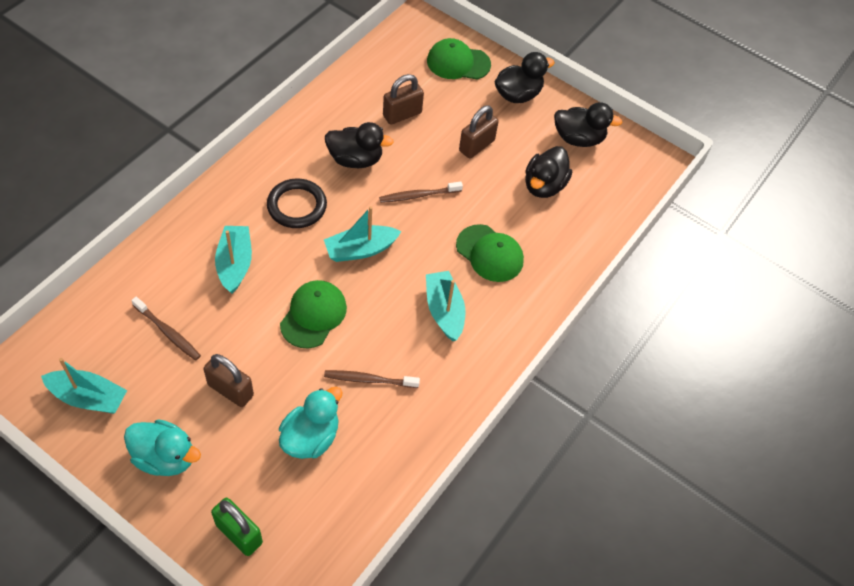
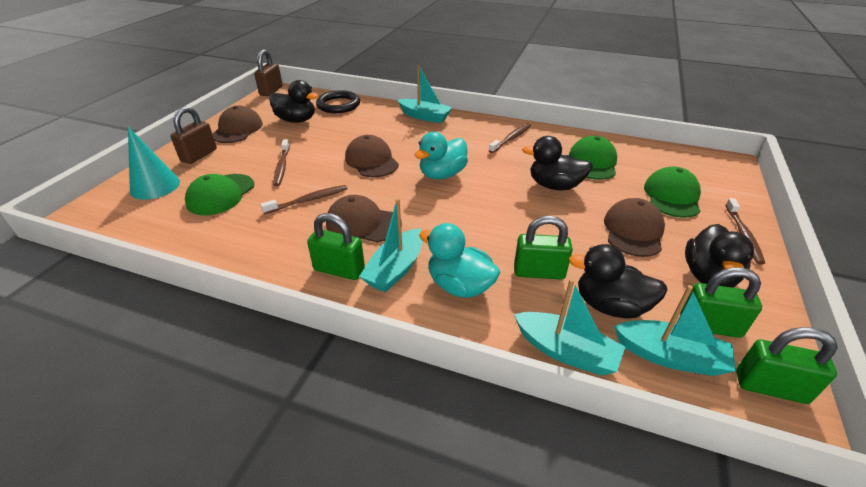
brown cap: 0 -> 4
brown padlock: 3 -> 2
brown toothbrush: 3 -> 4
green padlock: 1 -> 4
turquoise cone: 0 -> 1

